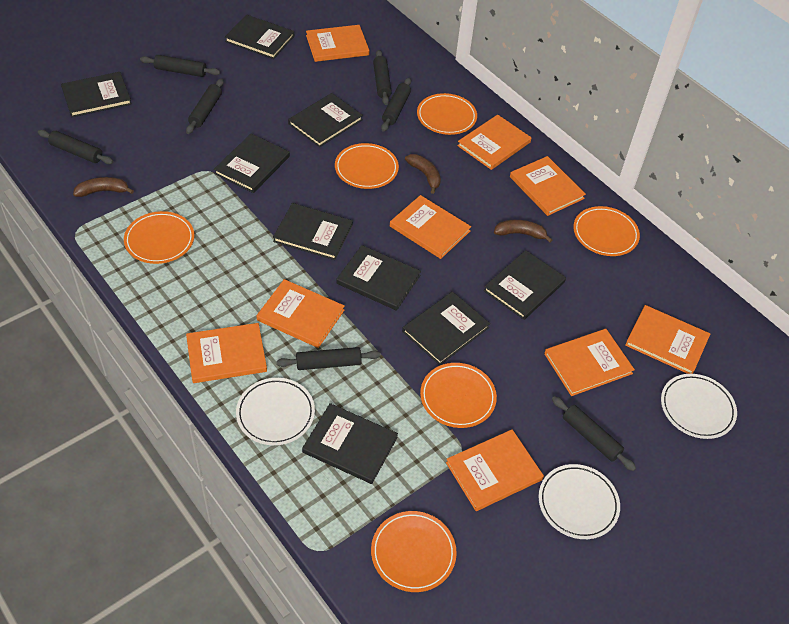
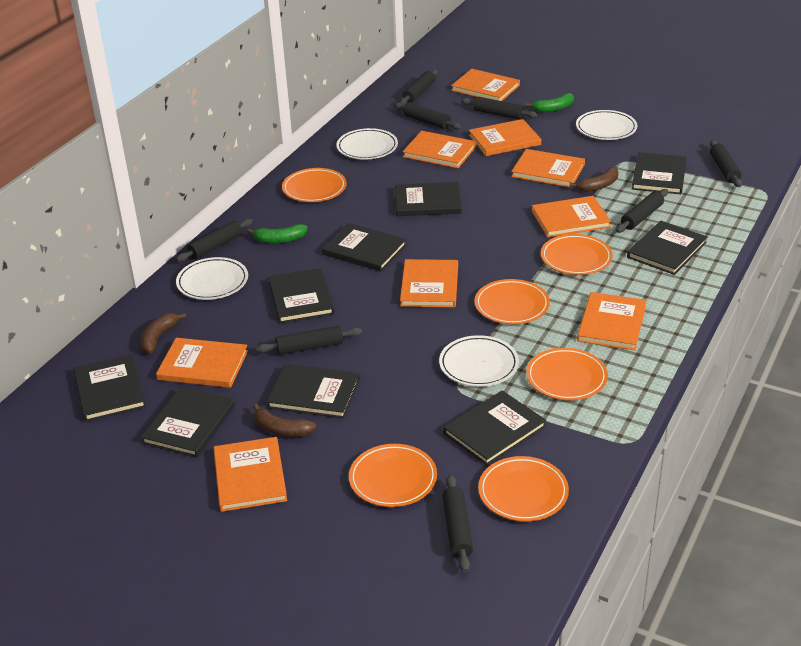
black rolling pin: 7 -> 8
green banana: 0 -> 2
white plate: 3 -> 4

